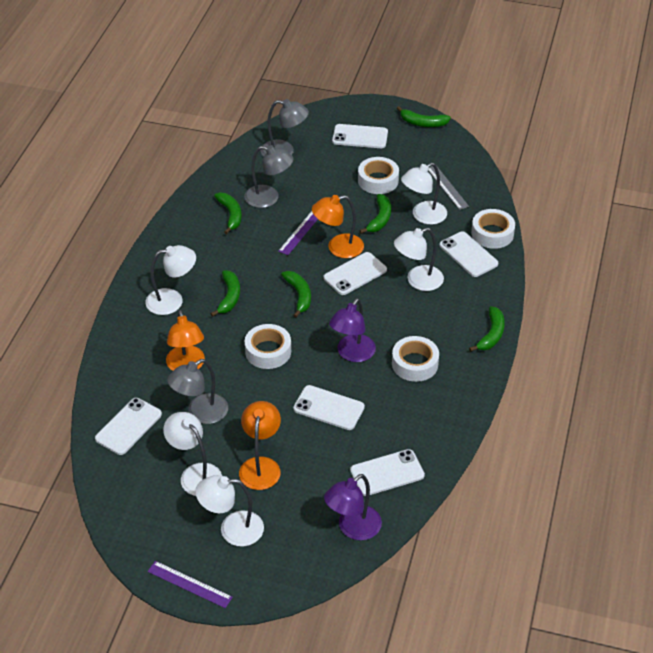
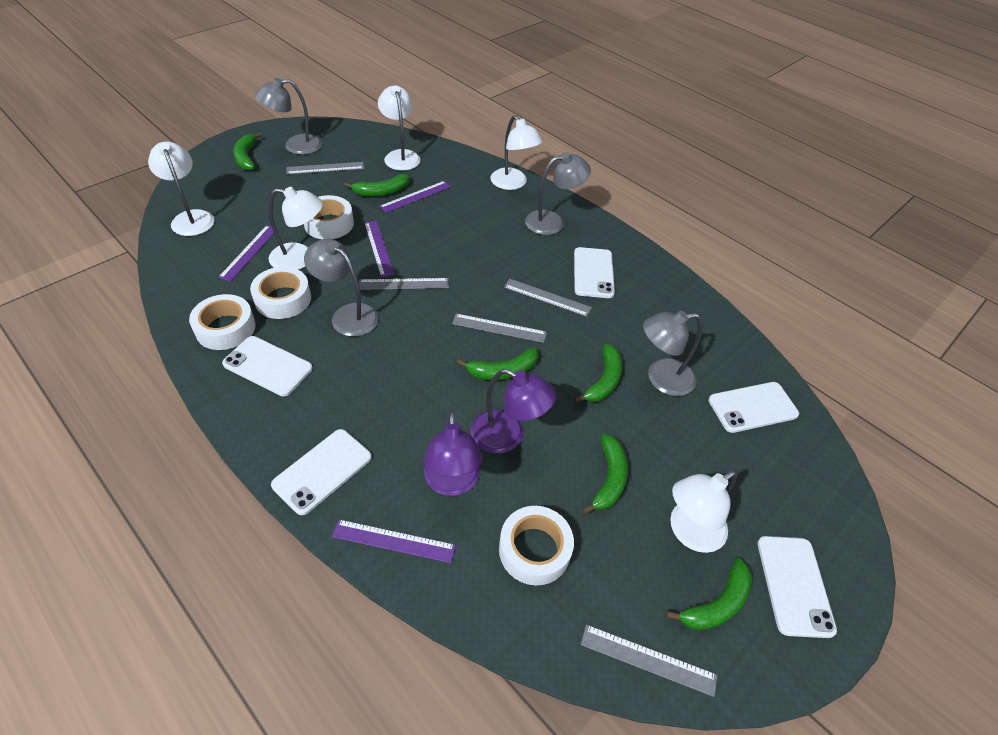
grey lamp: 3 -> 4
grey ruler: 1 -> 5
orange lamp: 3 -> 0
purple ruler: 2 -> 4
white phone: 6 -> 5

